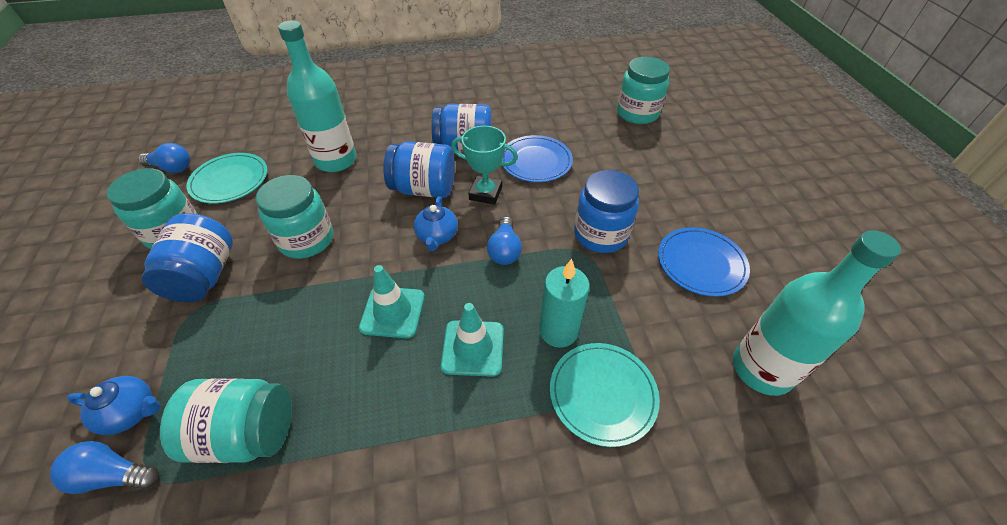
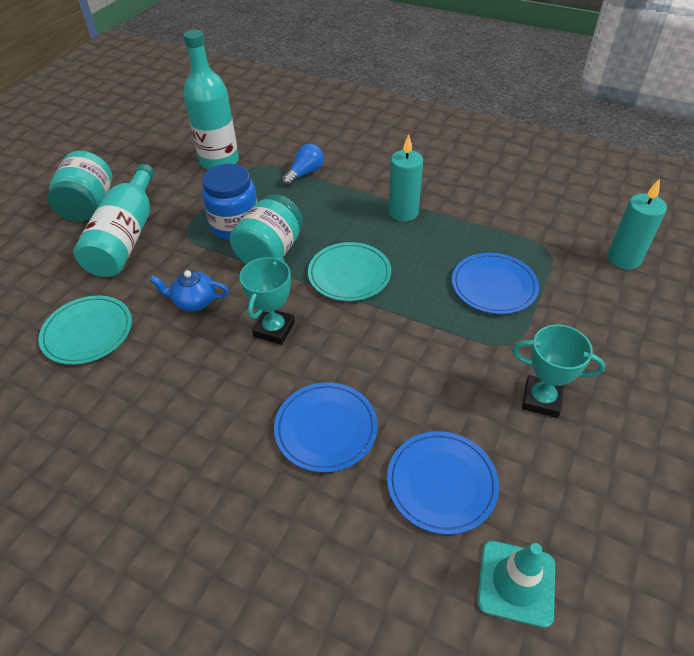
blue jar: 4 -> 1
blue light bulb: 3 -> 1
blue plate: 2 -> 3
blue teapot: 2 -> 1
turquoise candle: 1 -> 2
turquoise jar: 4 -> 2
turquoise traffic cone: 2 -> 1
turquoise trophy: 1 -> 2

